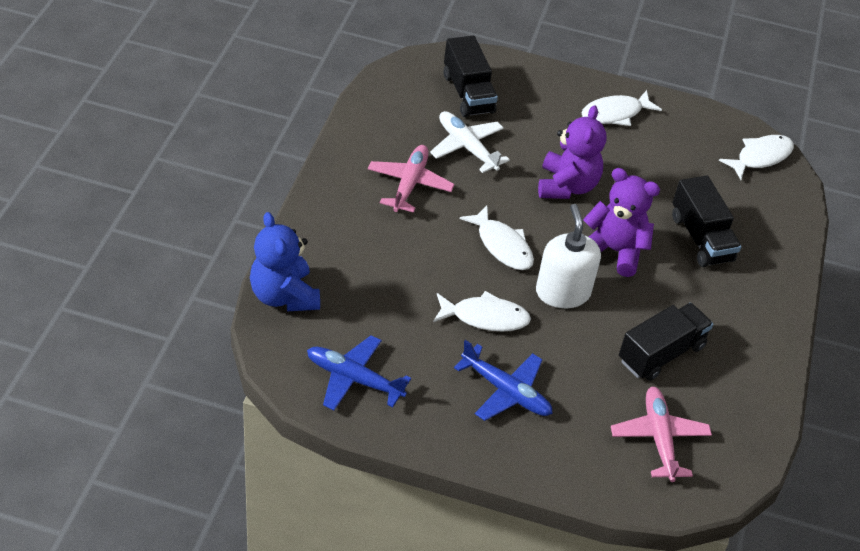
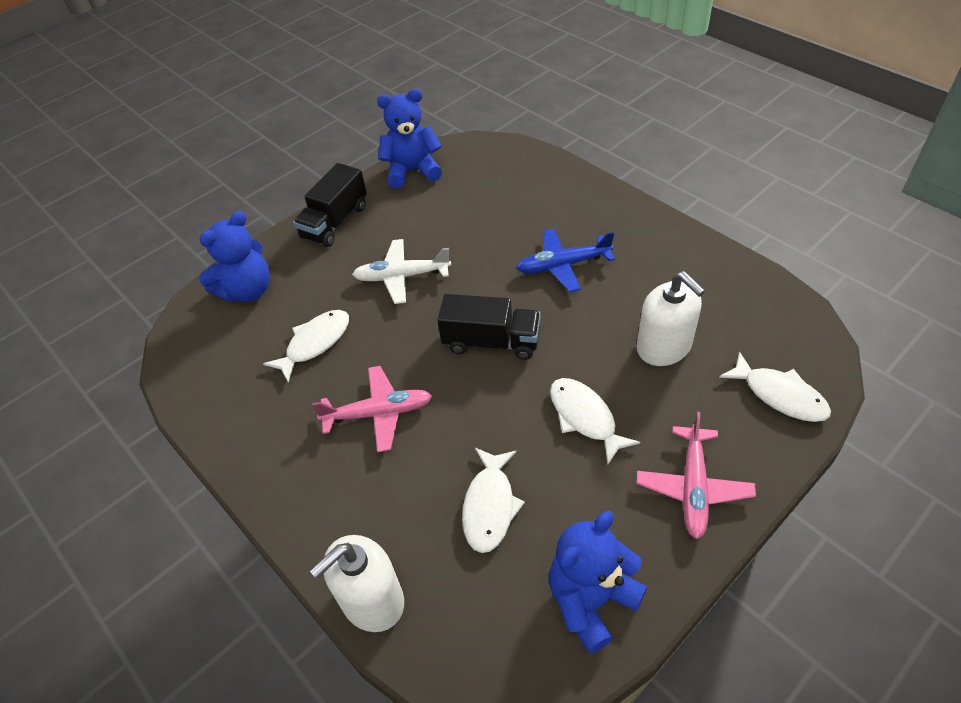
black truck: 3 -> 2
blue plane: 2 -> 1
blue teddy bear: 1 -> 3
purple teddy bear: 2 -> 0
white soap dispenser: 1 -> 2

